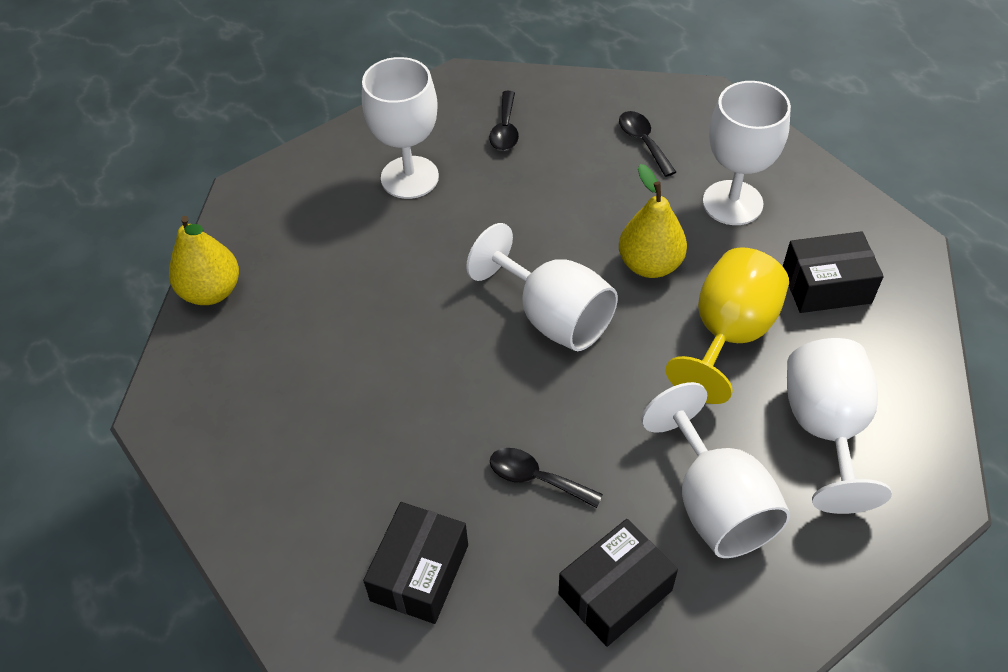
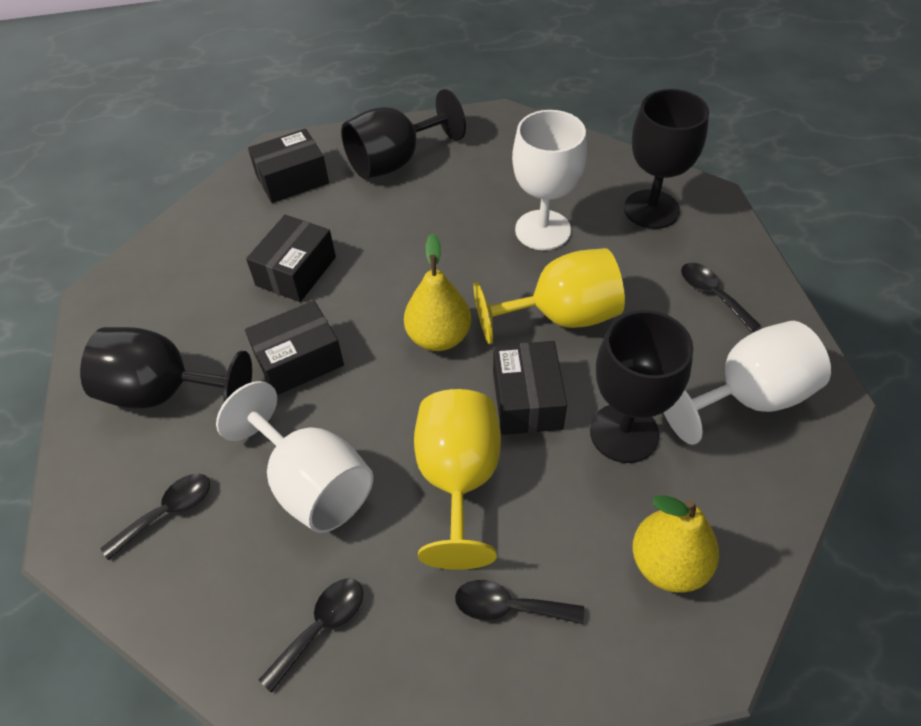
black box: 3 -> 4
black goblet: 0 -> 4
black spoon: 3 -> 4
white goblet: 5 -> 3
yellow goblet: 1 -> 2

